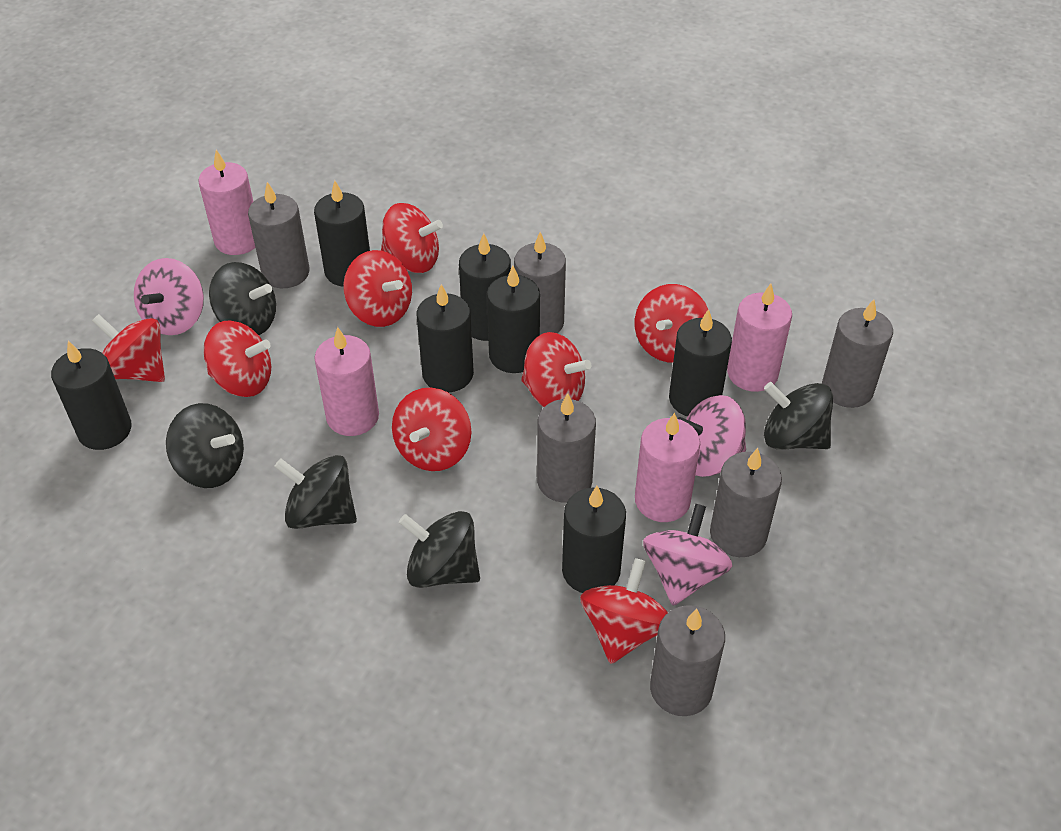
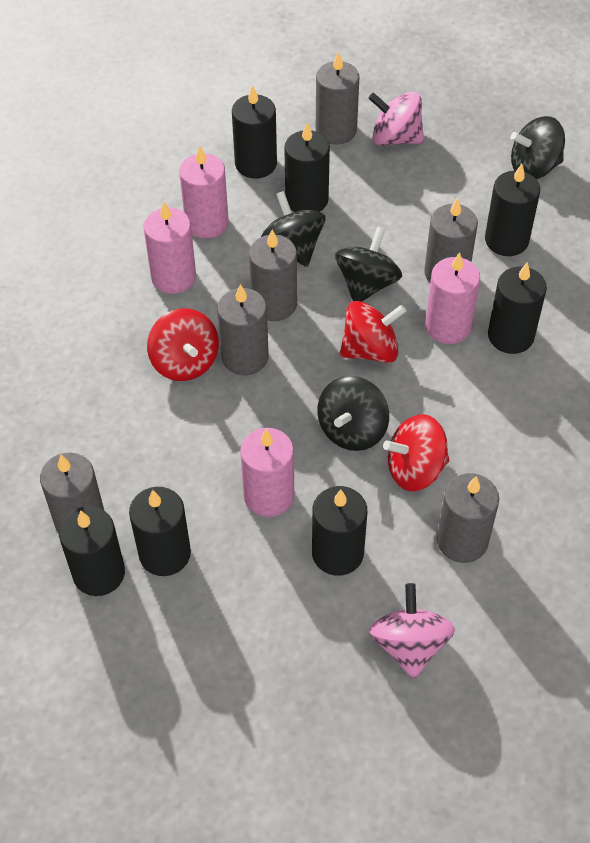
black spinning top: 5 -> 4
pink spinning top: 3 -> 2
red spinning top: 8 -> 3

